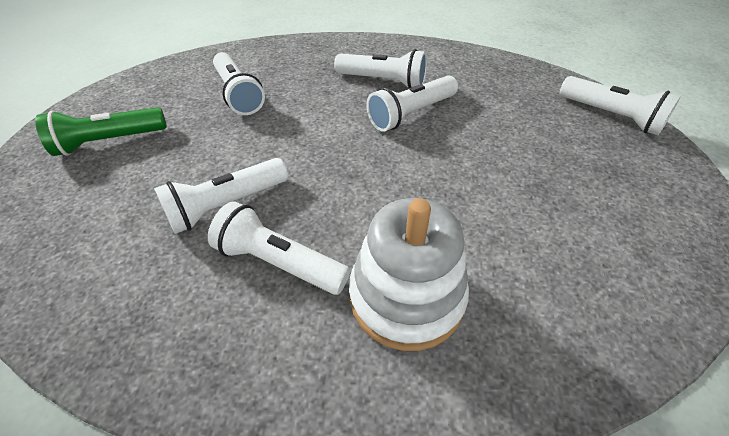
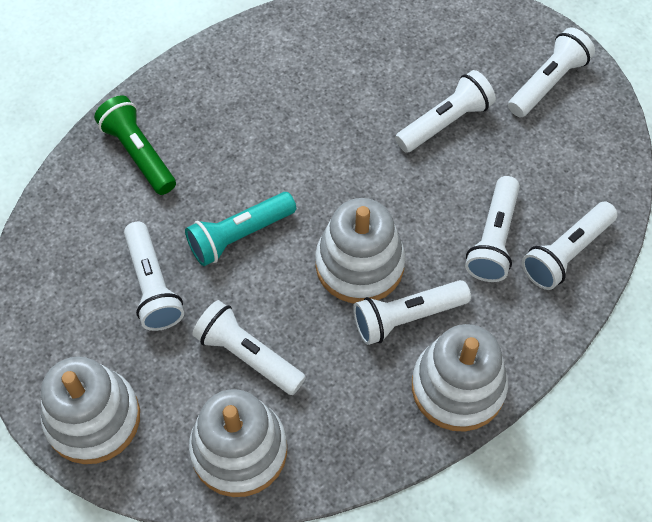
turquoise flashlight: 0 -> 1
white flashlight: 6 -> 7
white stacking toy: 1 -> 4

